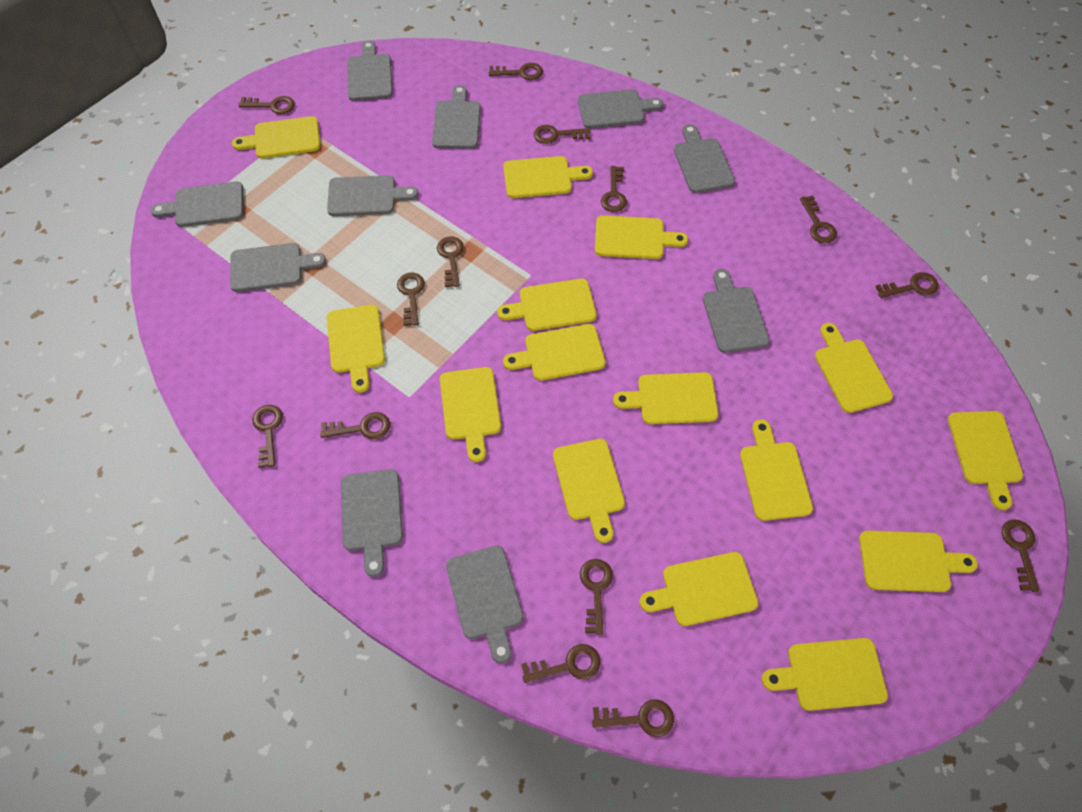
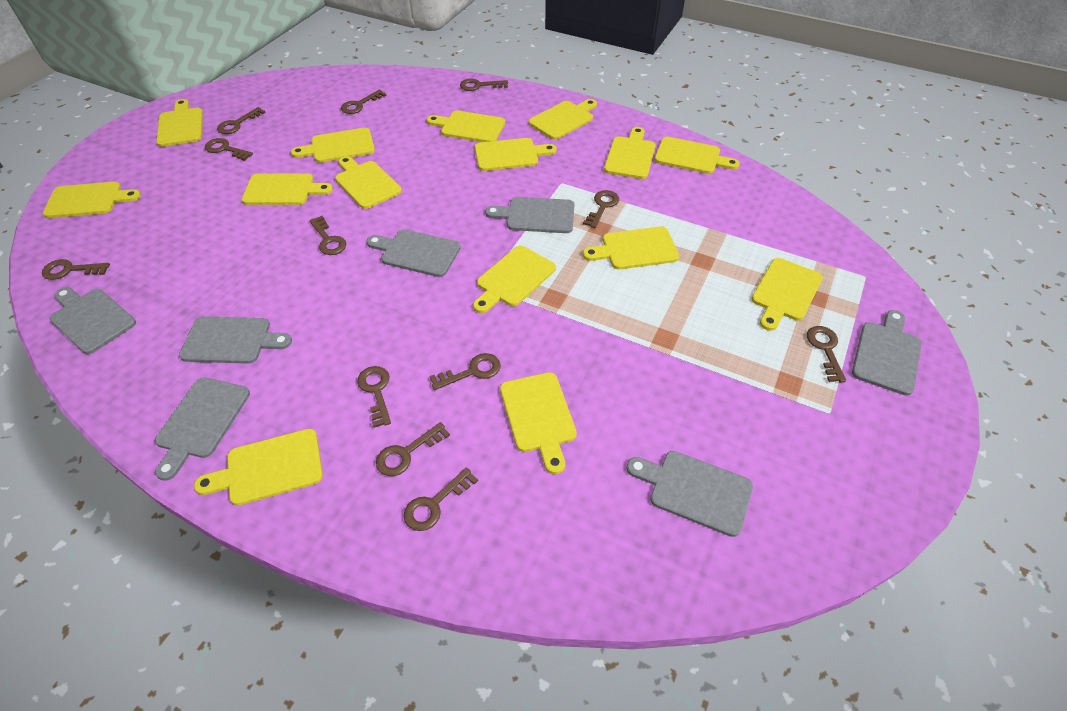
brown key: 14 -> 12
grey cutting board: 10 -> 7

